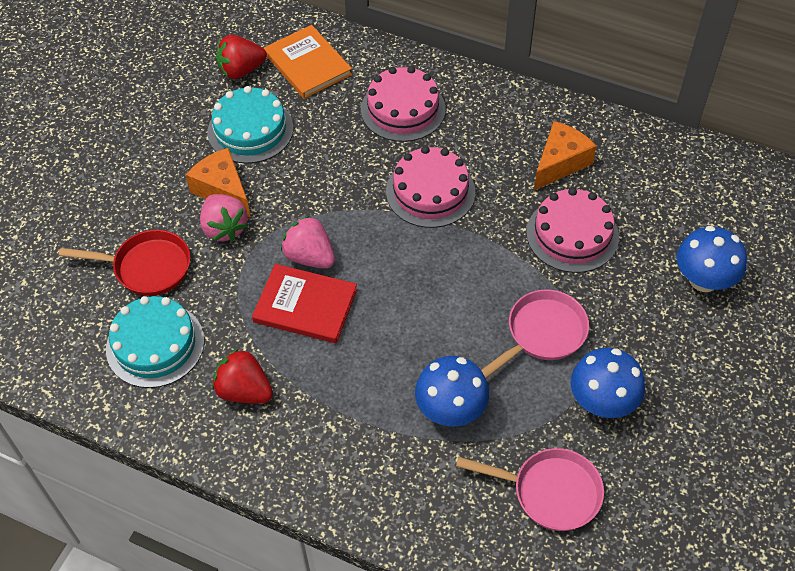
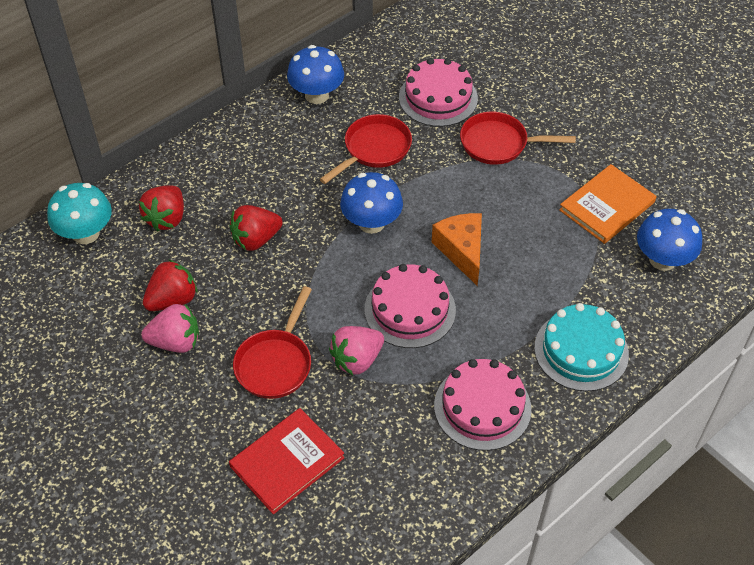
orange cheese: 2 -> 1
pink pan: 2 -> 0
red pan: 1 -> 3
red strawberry: 2 -> 3
turquoise cake: 2 -> 1
turquoise mushroom: 0 -> 1

